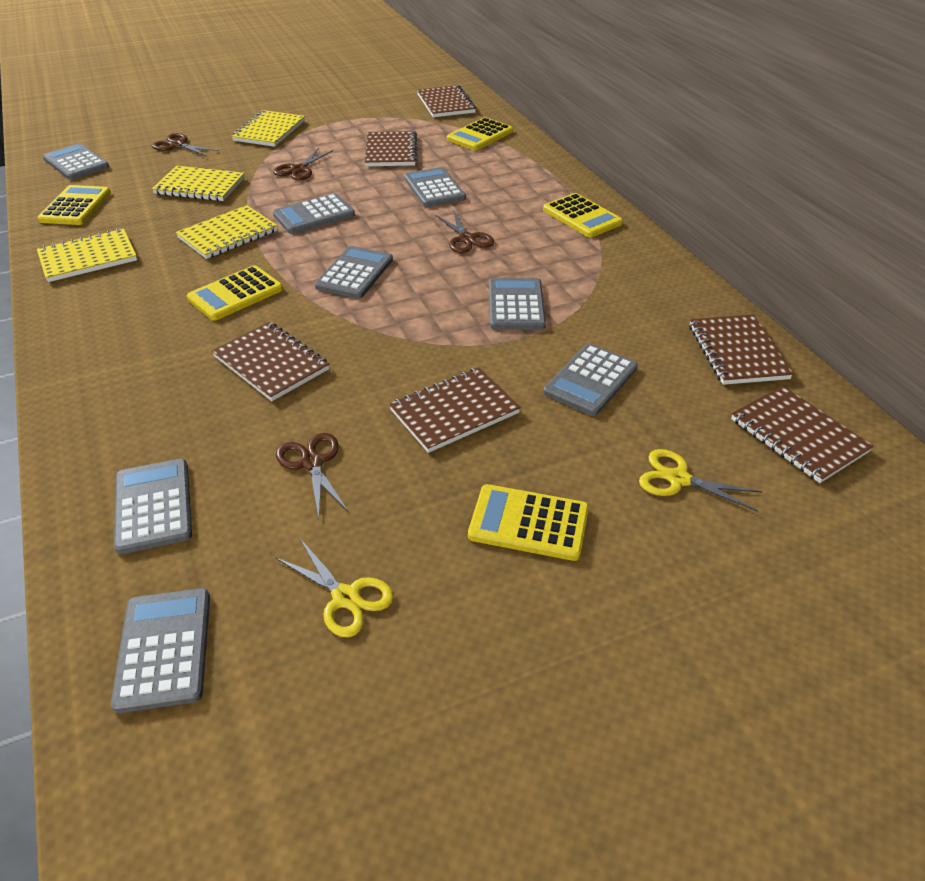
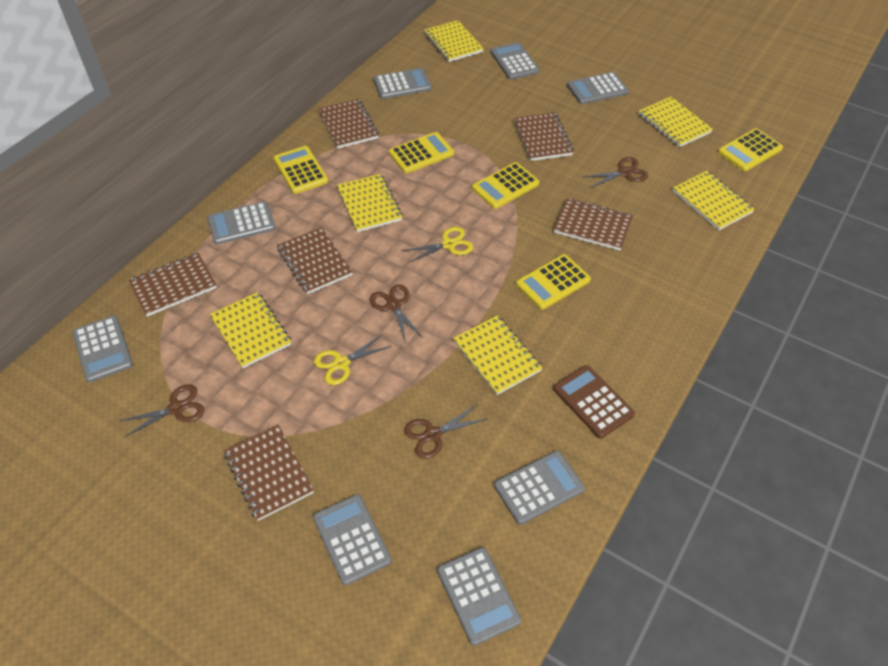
brown calculator: 0 -> 1
yellow notebook: 4 -> 6

